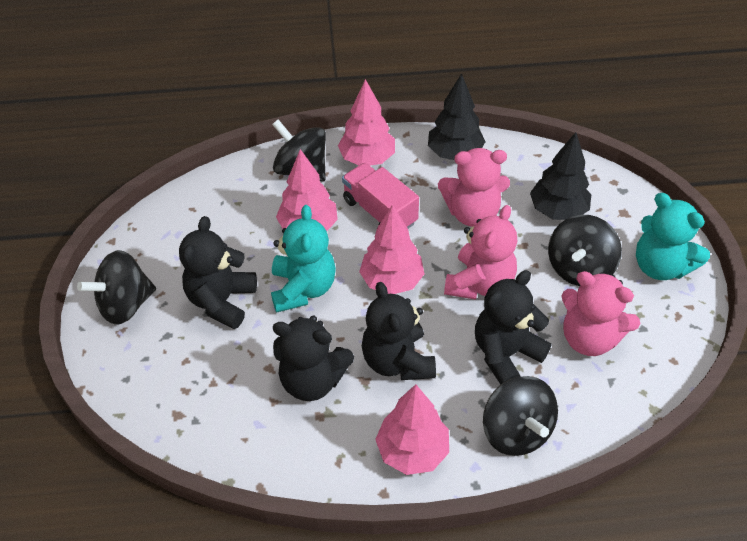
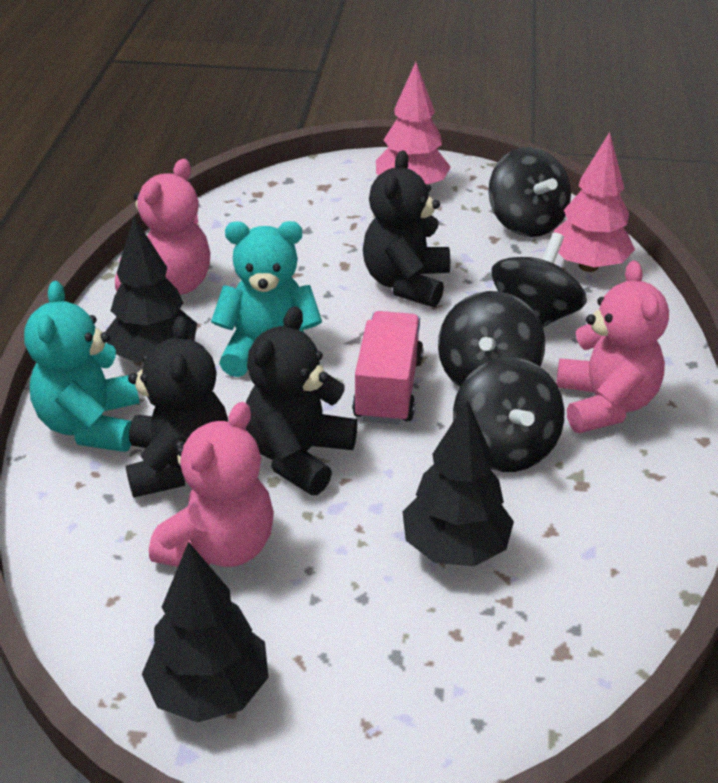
black teddy bear: 4 -> 3
black tree: 2 -> 3
pink tree: 4 -> 2

